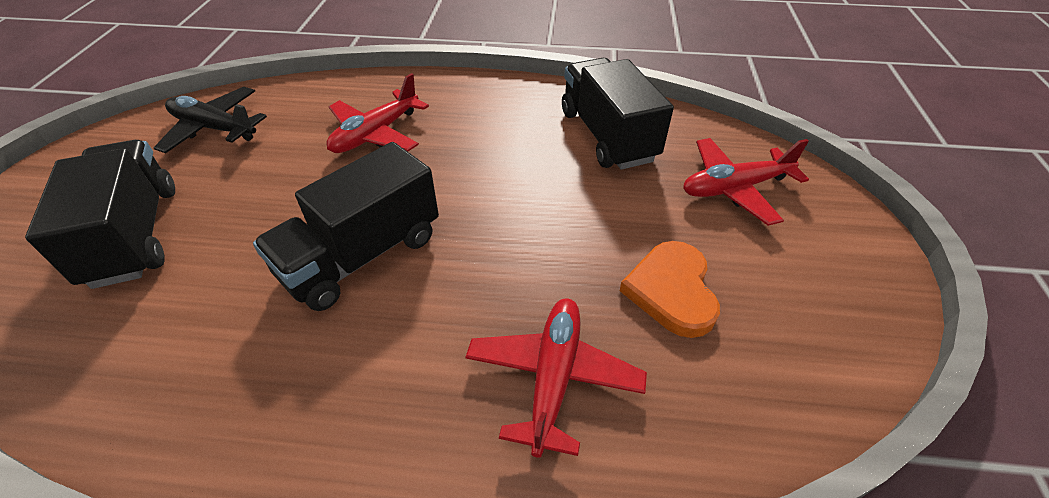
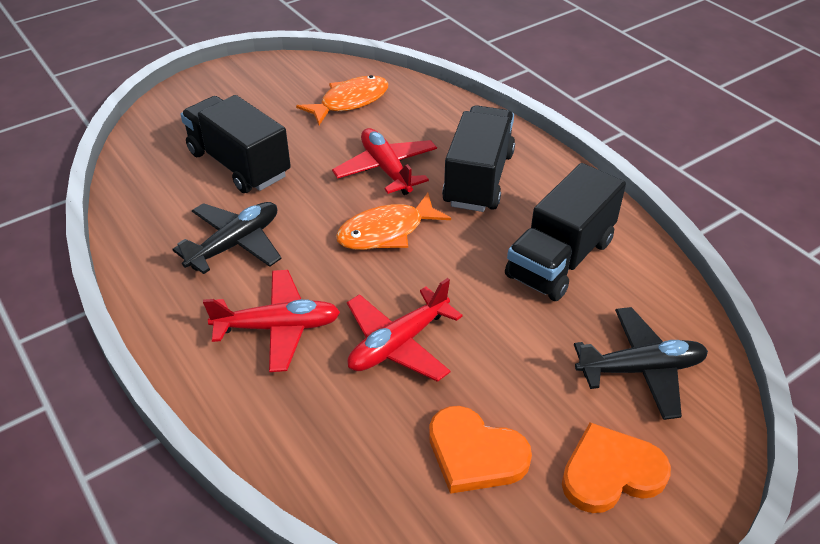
black plane: 1 -> 2
orange fish: 0 -> 2
orange heart: 1 -> 2

